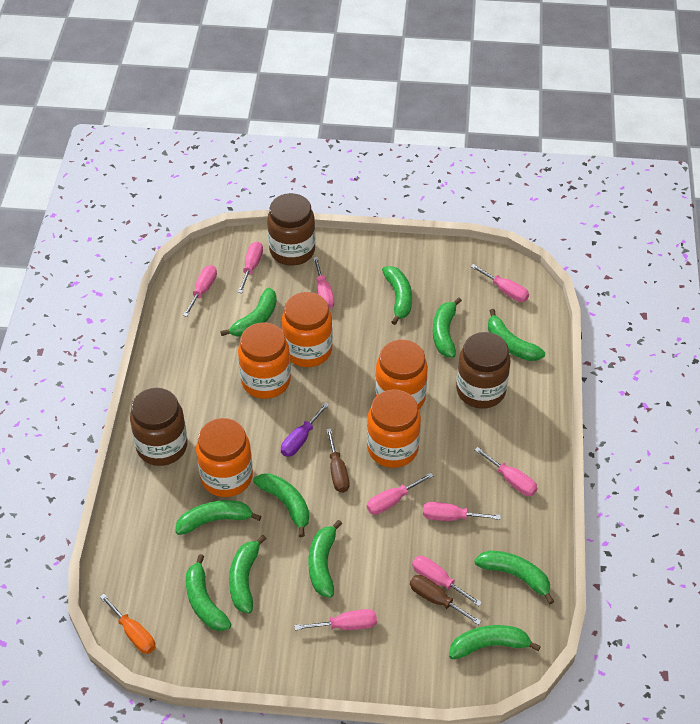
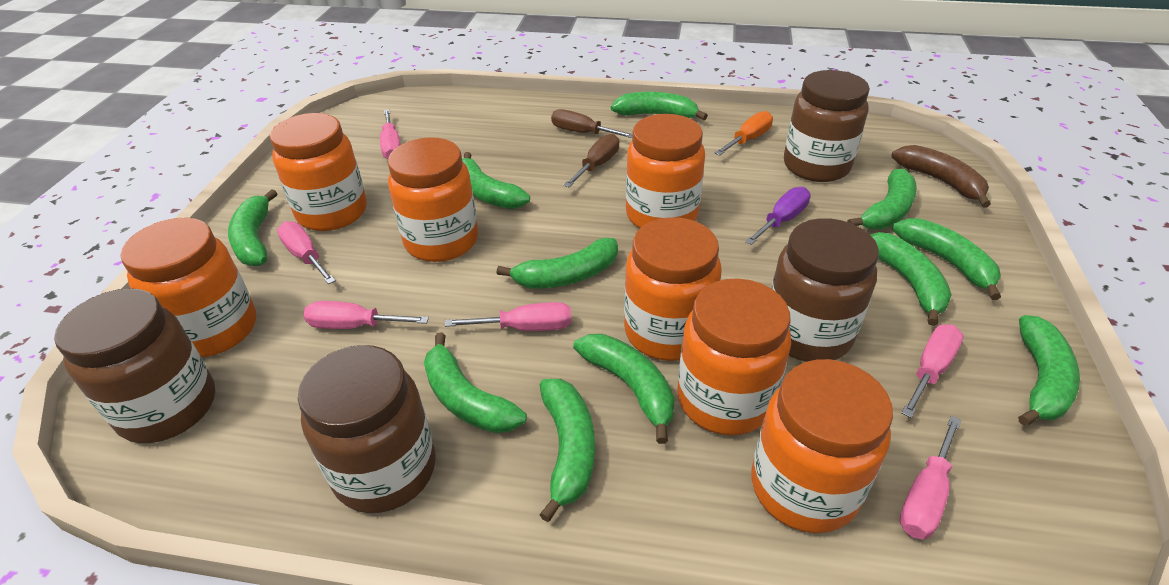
brown banana: 0 -> 1
brown jar: 3 -> 4
orange jar: 5 -> 7
pink screwdriver: 9 -> 6

